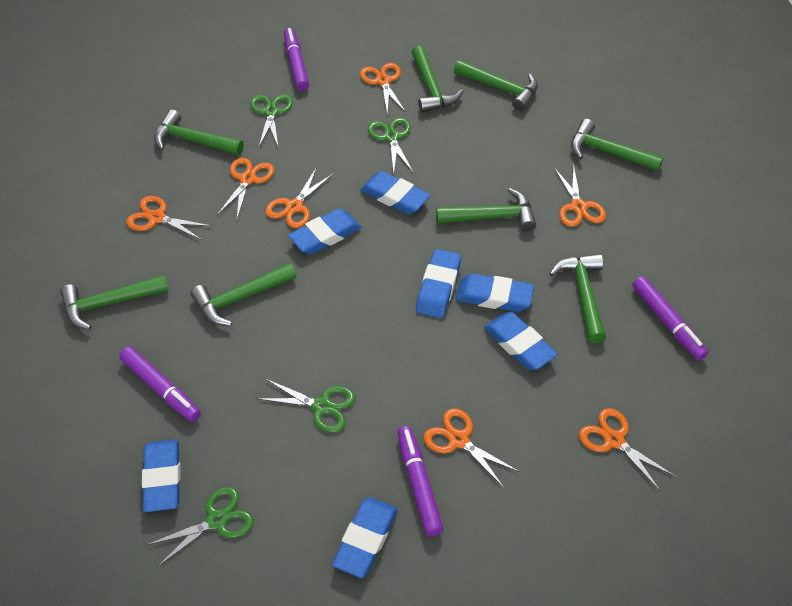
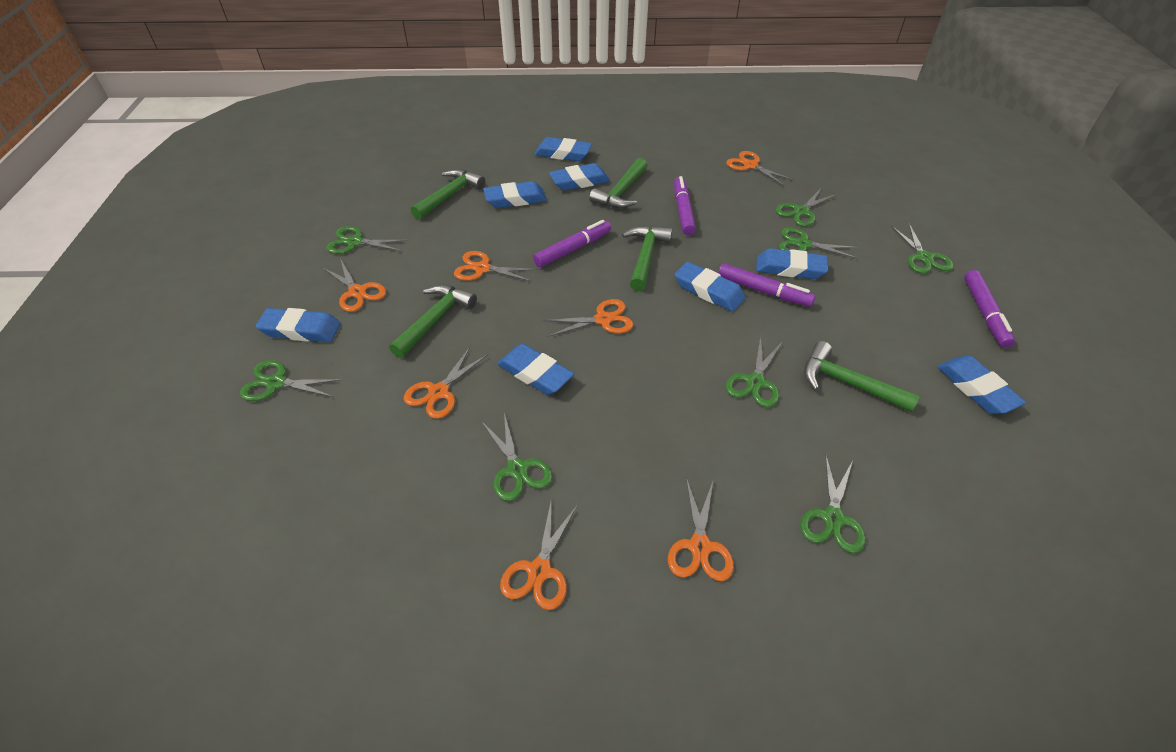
blue eraser: 7 -> 8
green hammer: 8 -> 5
green scissors: 4 -> 8

